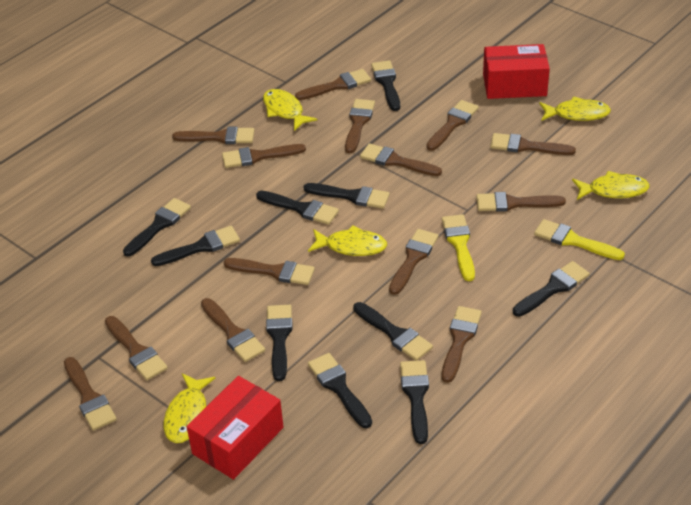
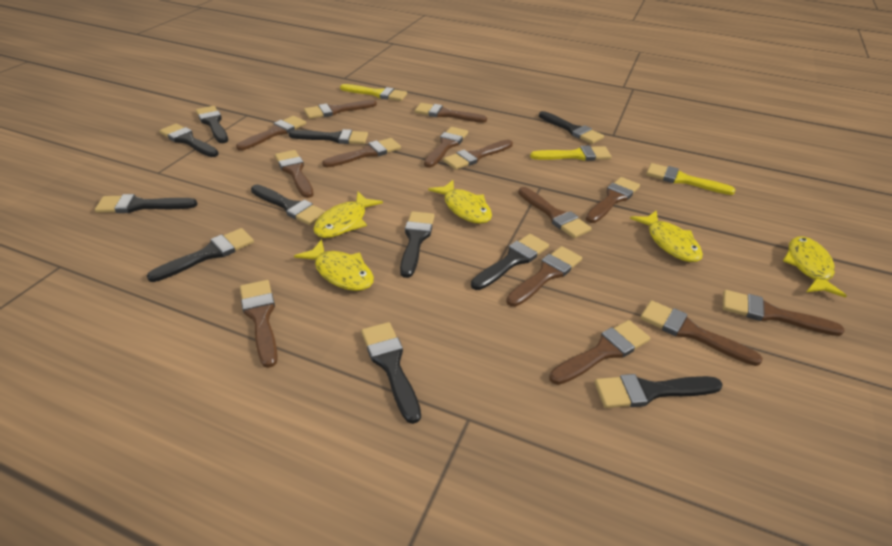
black brush: 10 -> 11
red box: 2 -> 0
yellow brush: 2 -> 3

